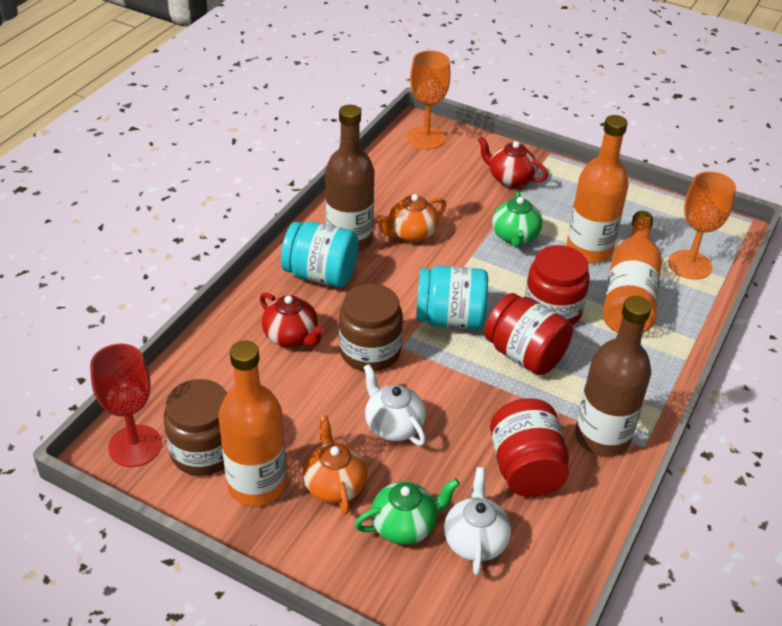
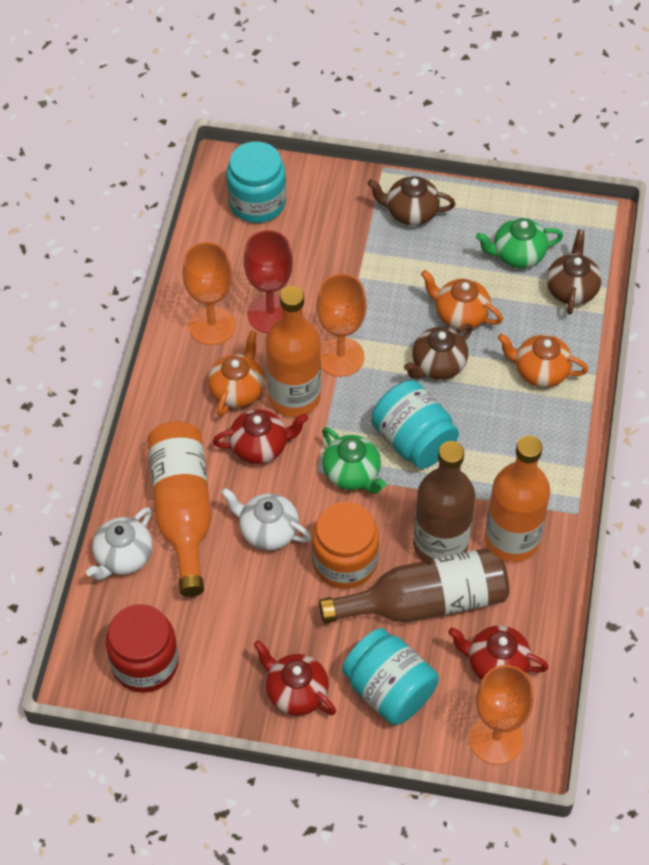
brown jar: 2 -> 0
brown teapot: 0 -> 3
orange goblet: 2 -> 3
orange jar: 0 -> 1
orange teapot: 2 -> 3
red jar: 3 -> 1
red teapot: 2 -> 3
turquoise jar: 2 -> 3

